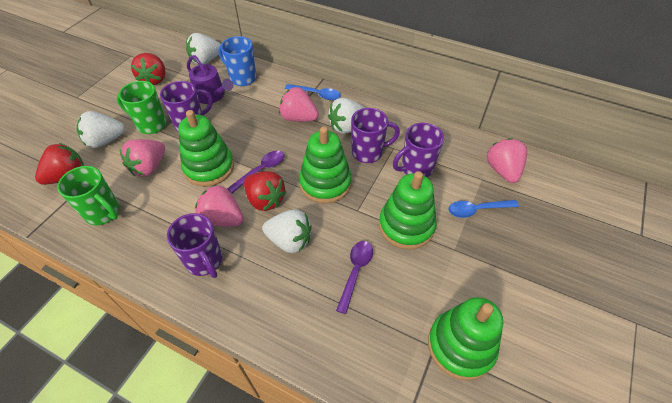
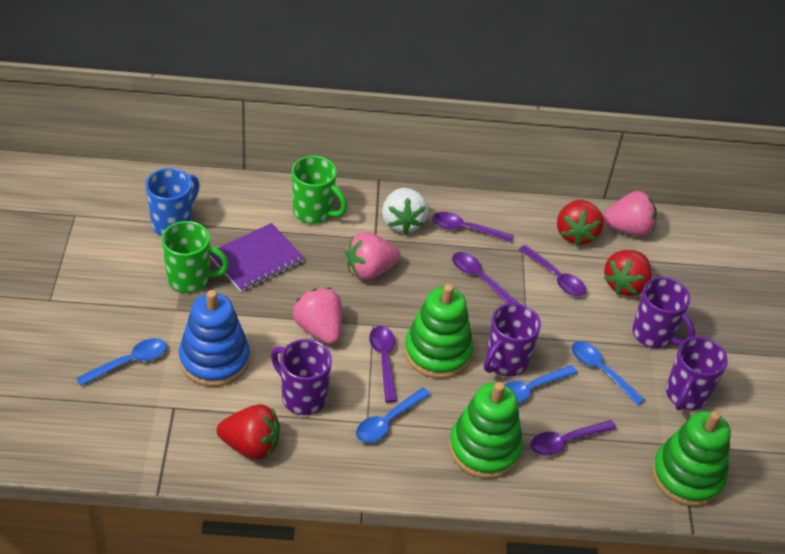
blue spoon: 2 -> 4
blue stacking toy: 0 -> 1
green stacking toy: 4 -> 3
pink strawberry: 4 -> 3
purple notebook: 0 -> 1
purple spoon: 2 -> 5
purple watering can: 1 -> 0
white strawberry: 4 -> 1

